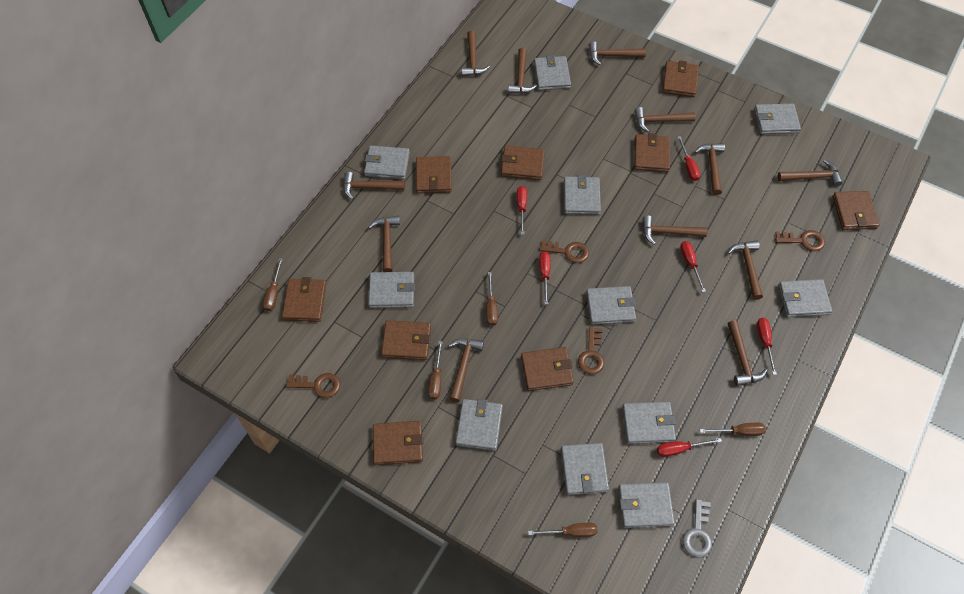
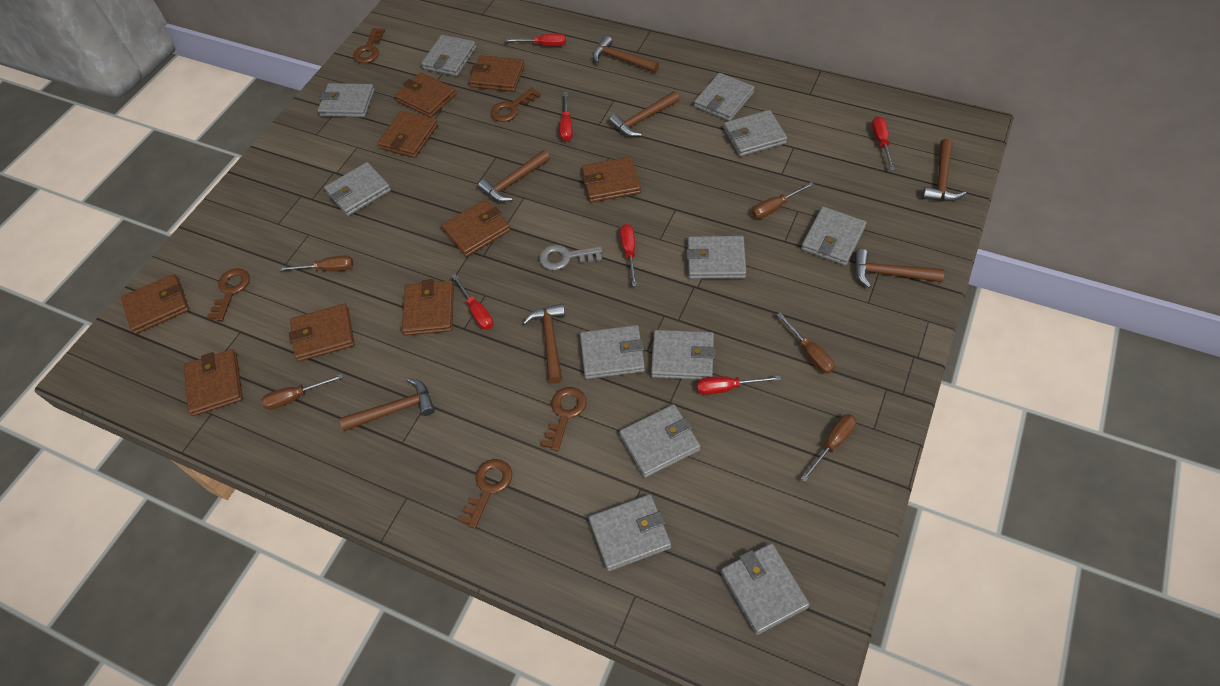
brown hammer: 12 -> 7
brown key: 4 -> 5
grey wallet: 11 -> 12

